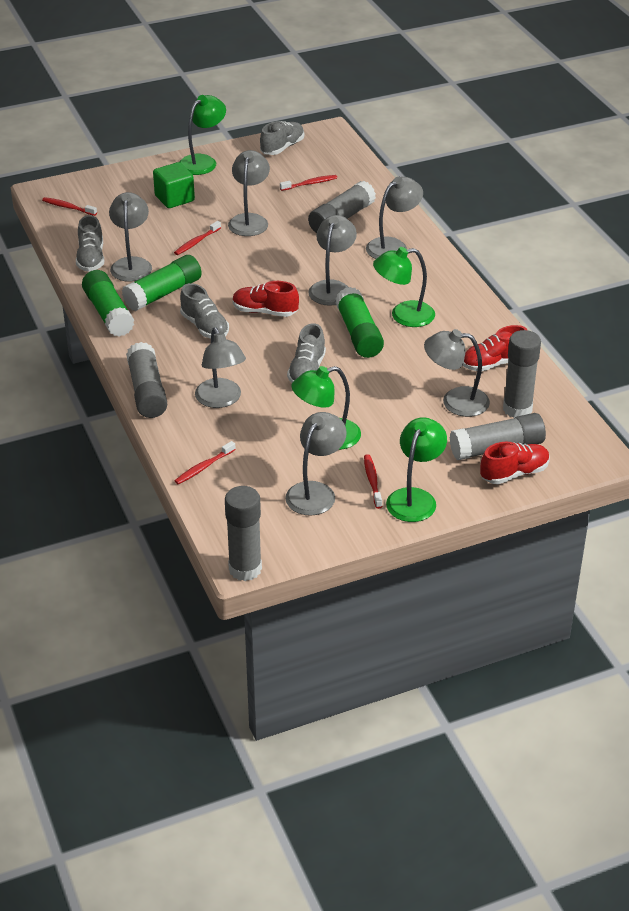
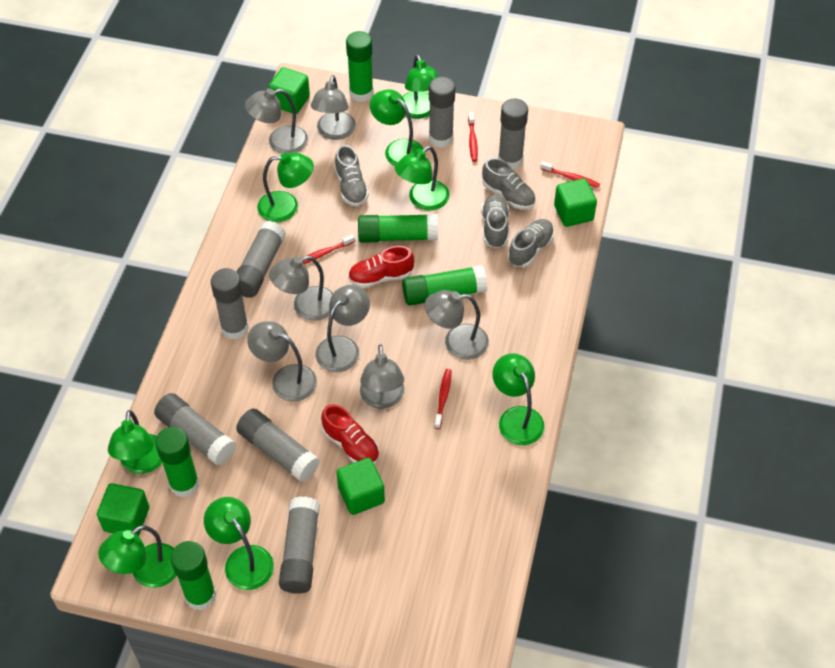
green cube: 1 -> 4
green glue stick: 3 -> 5
green lamp: 4 -> 8
grey glue stick: 5 -> 7
red shoe: 3 -> 2
red toothbrush: 5 -> 4

